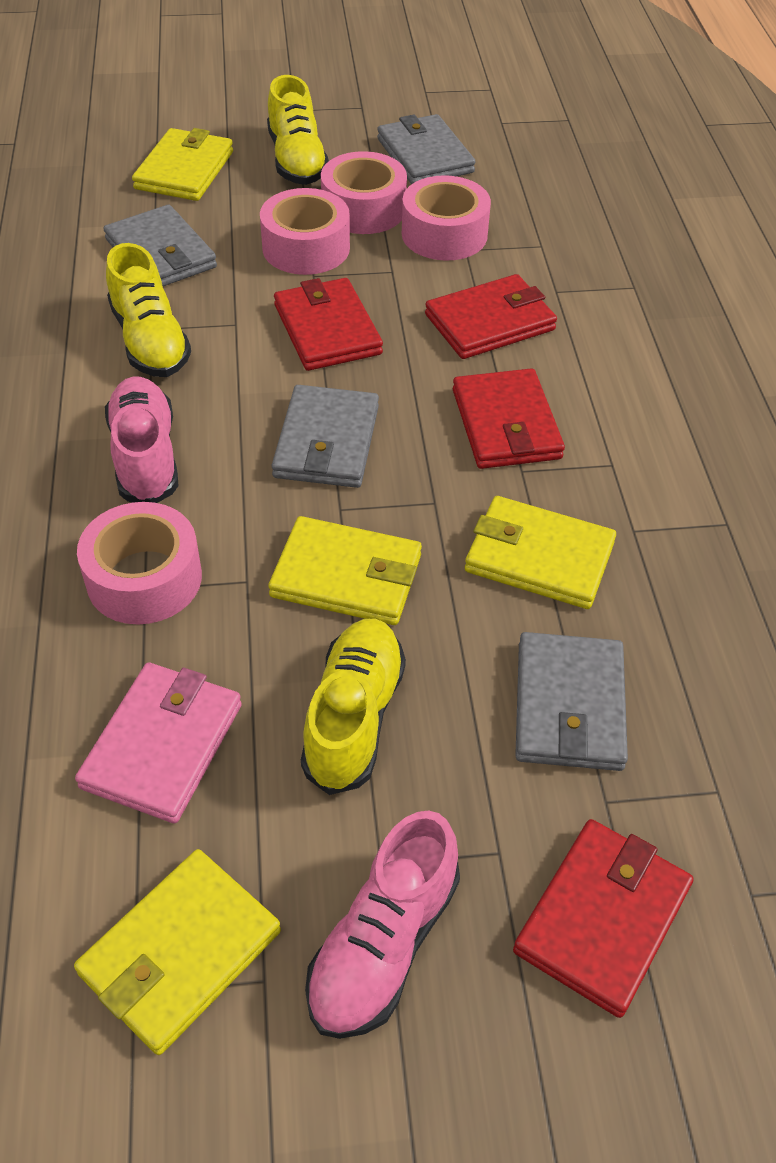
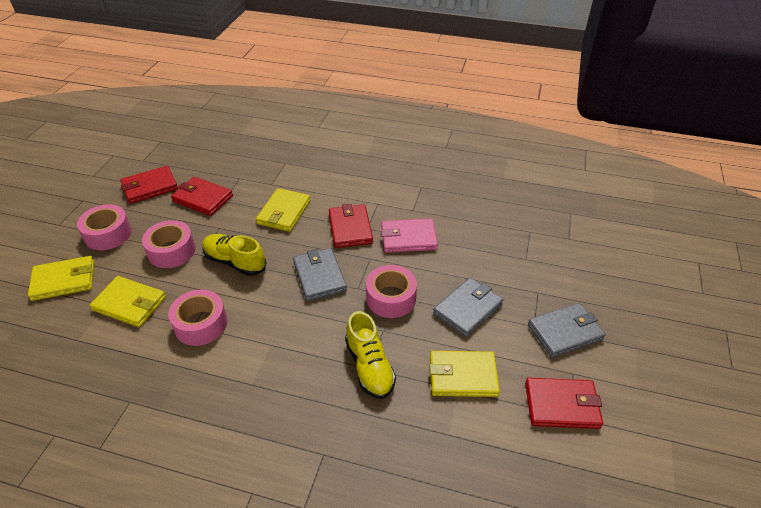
grey wallet: 4 -> 3
pink shoe: 2 -> 0
yellow shoe: 3 -> 2

